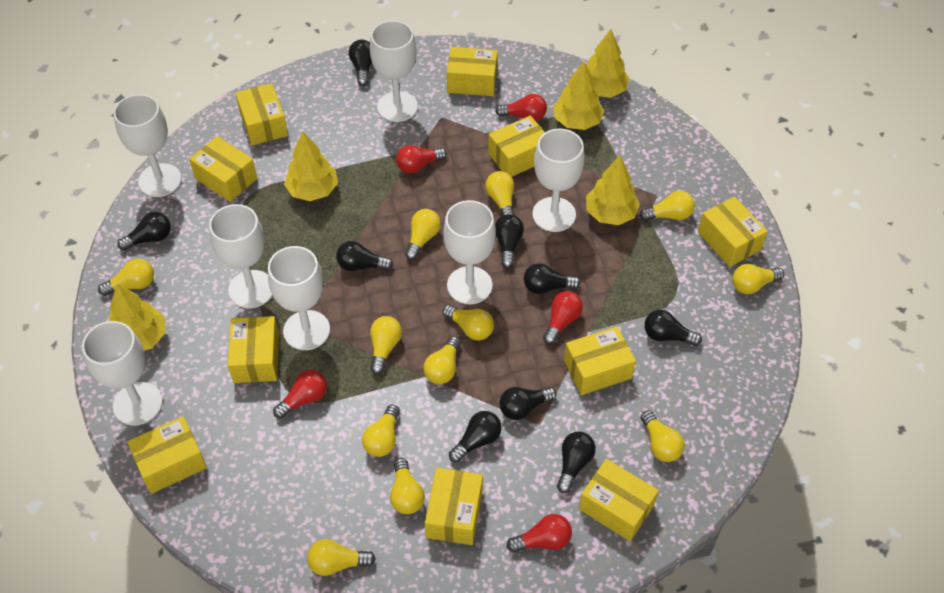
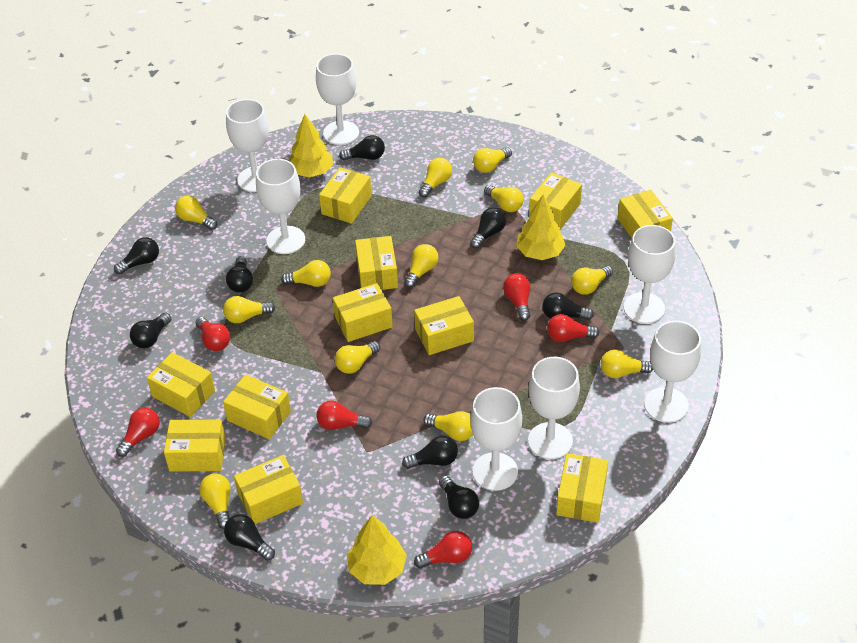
red light bulb: 5 -> 6
yellow box: 10 -> 11
yellow tree: 5 -> 3

